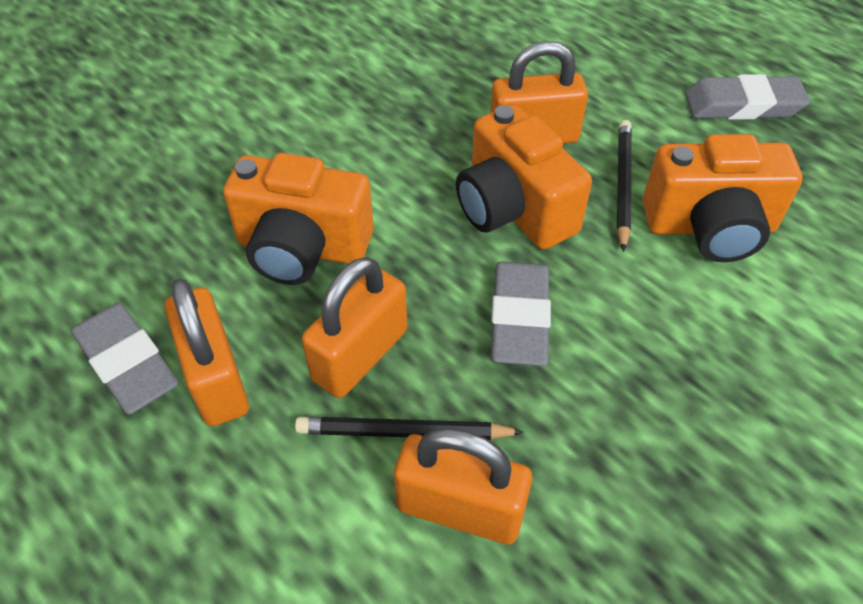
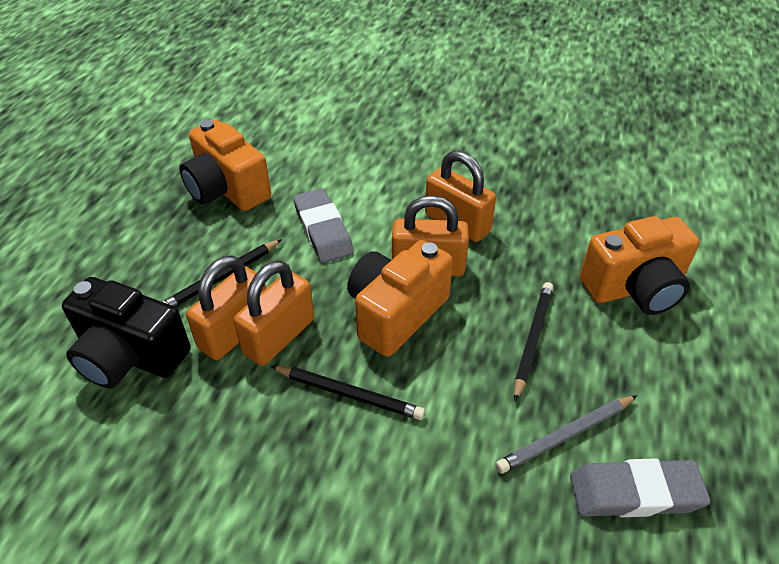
black camera: 0 -> 1
black pencil: 2 -> 3
grey eraser: 3 -> 2
grey pencil: 0 -> 1

